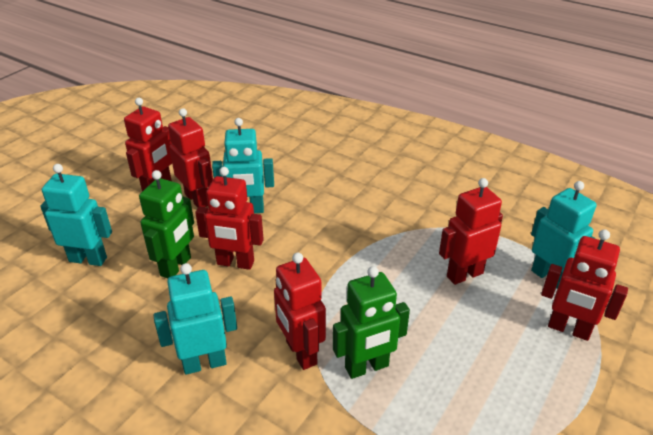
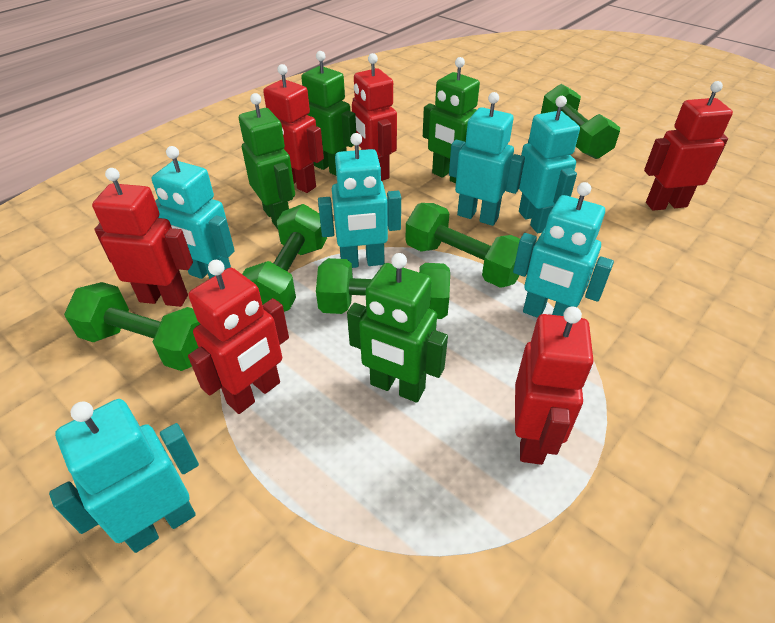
green dumbbell: 0 -> 5
green robot: 2 -> 4
turquoise robot: 4 -> 6

